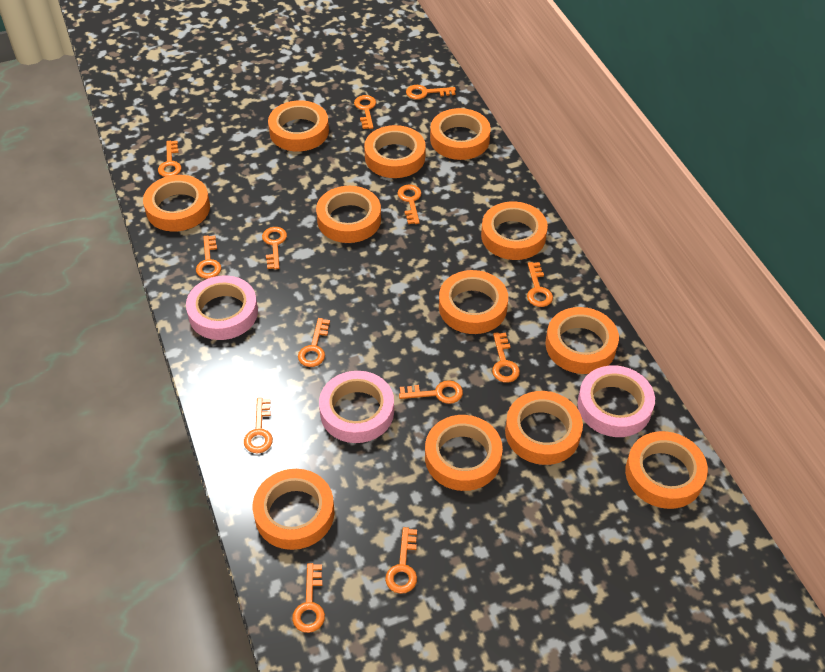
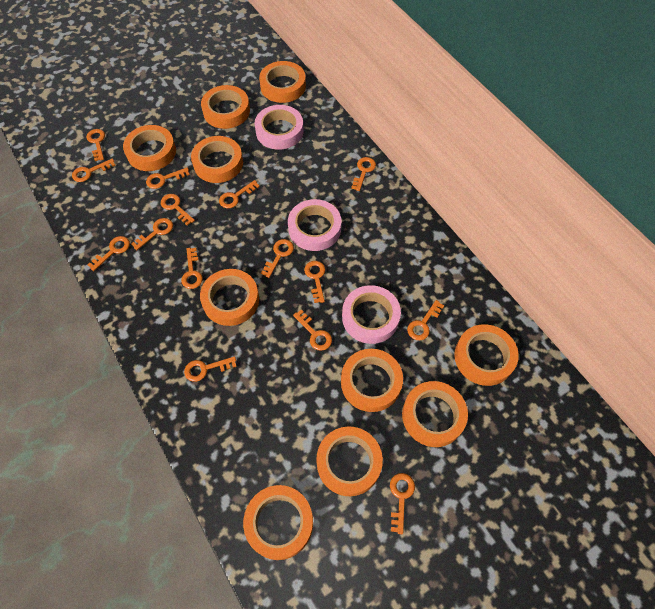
orange key: 13 -> 15
orange tape: 12 -> 10

